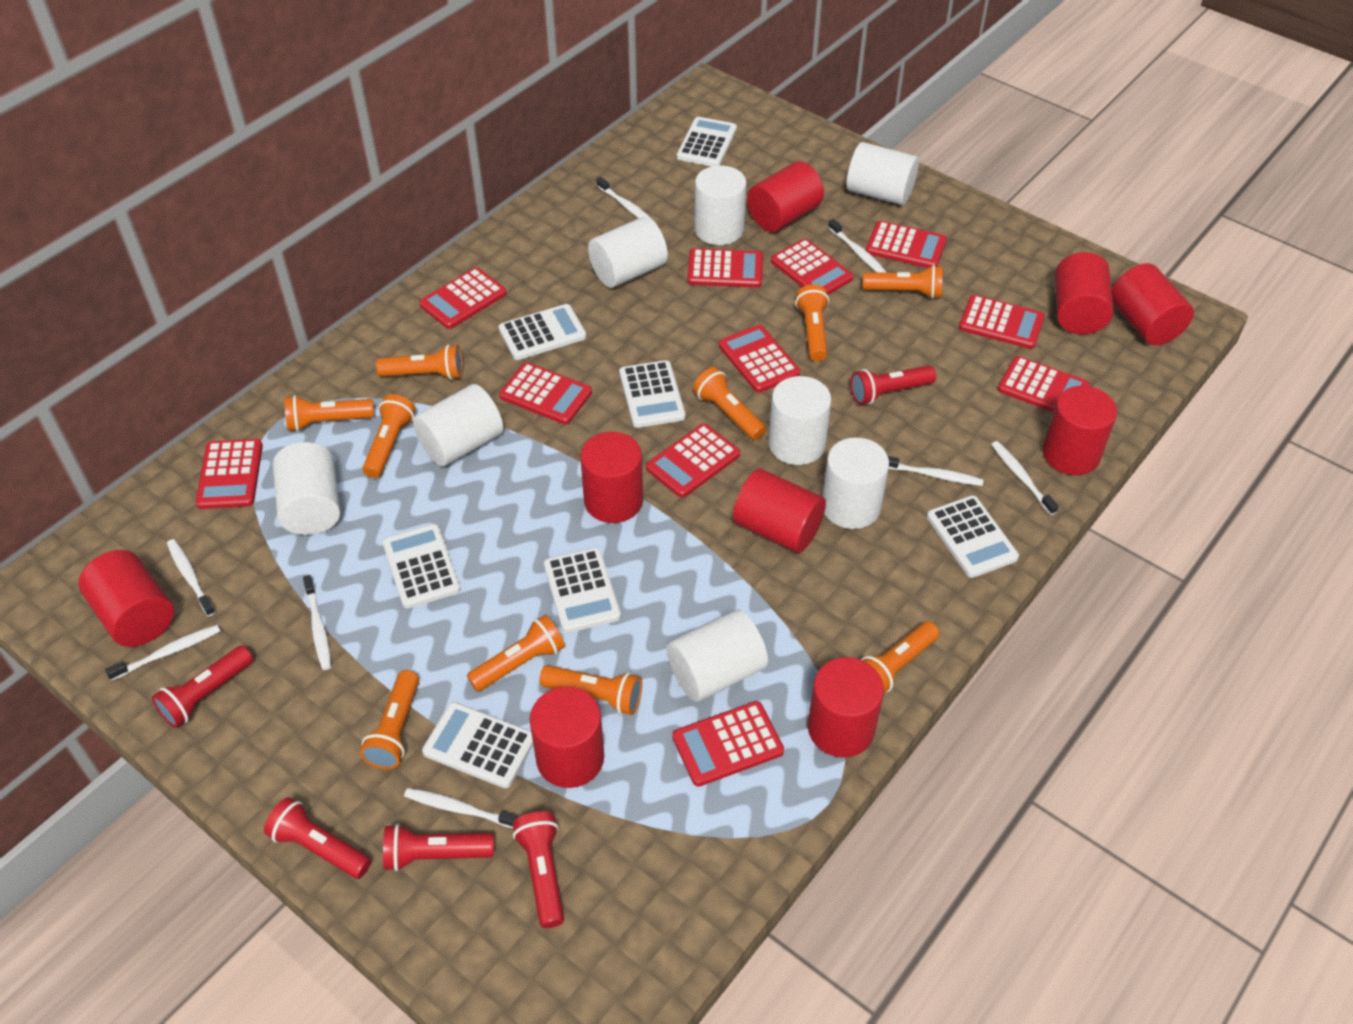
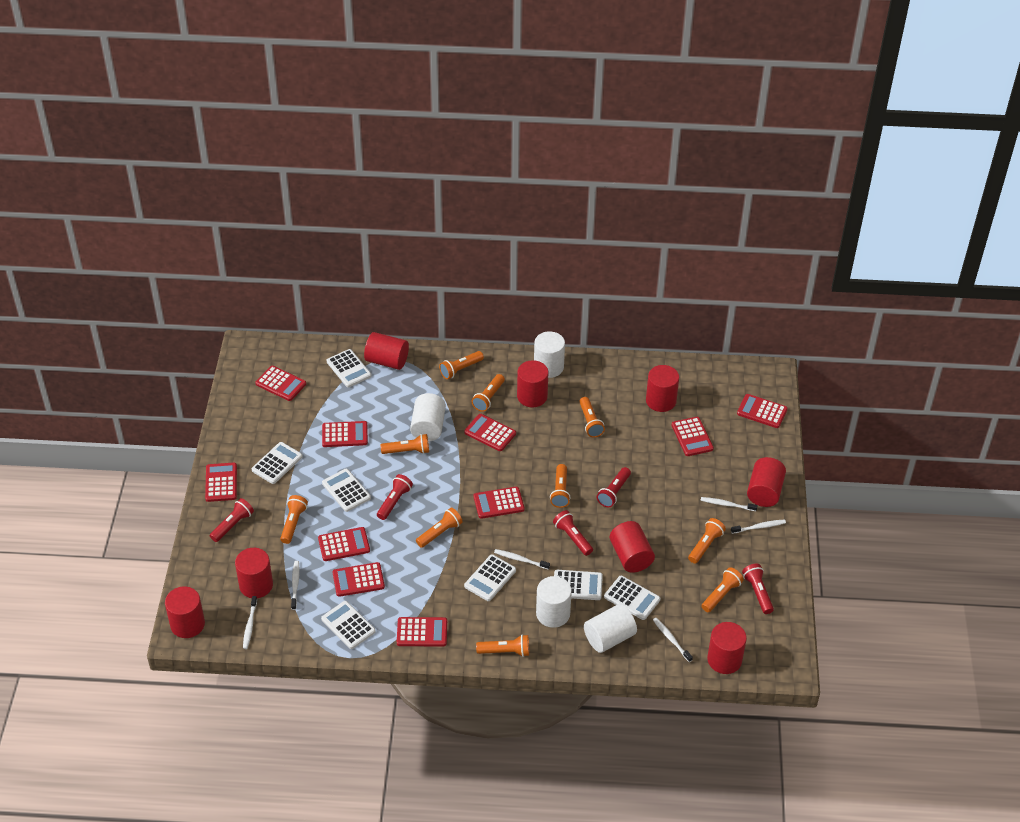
red calculator: 11 -> 10
red cylinder: 9 -> 8
white cylinder: 8 -> 4
white toothbrush: 8 -> 6

